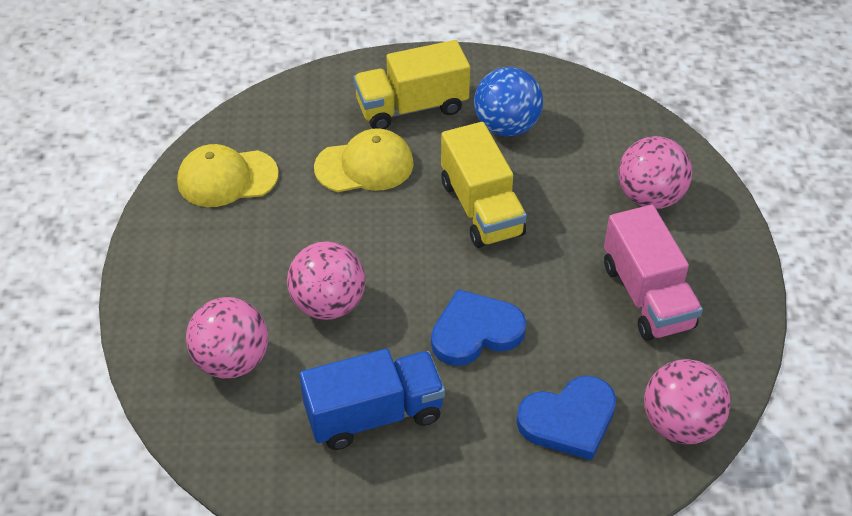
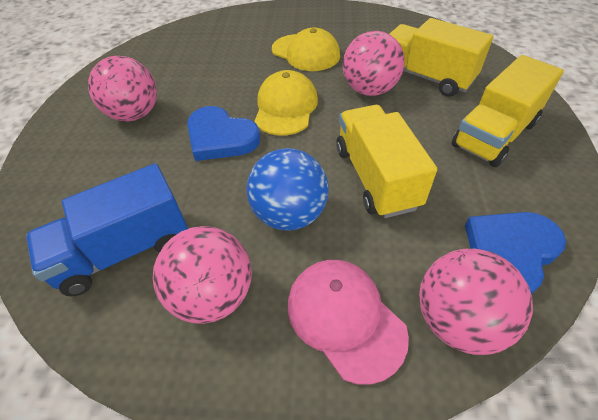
pink cap: 0 -> 1
pink truck: 1 -> 0
yellow truck: 2 -> 3

